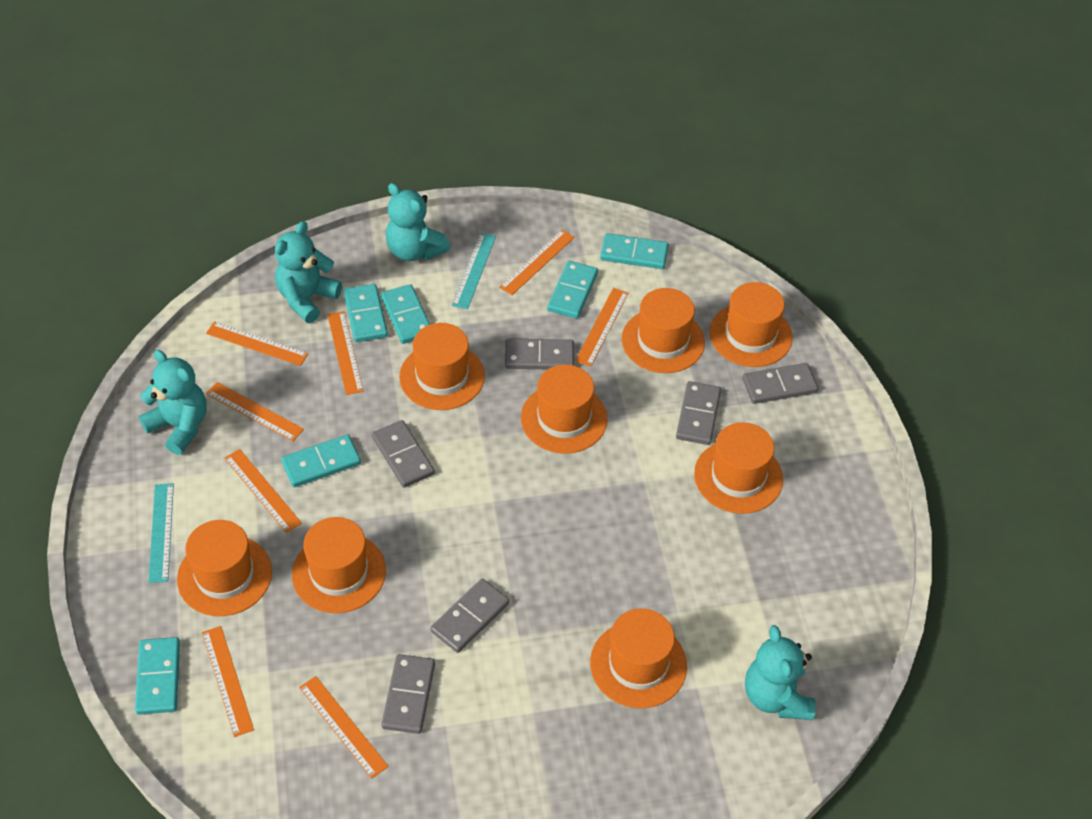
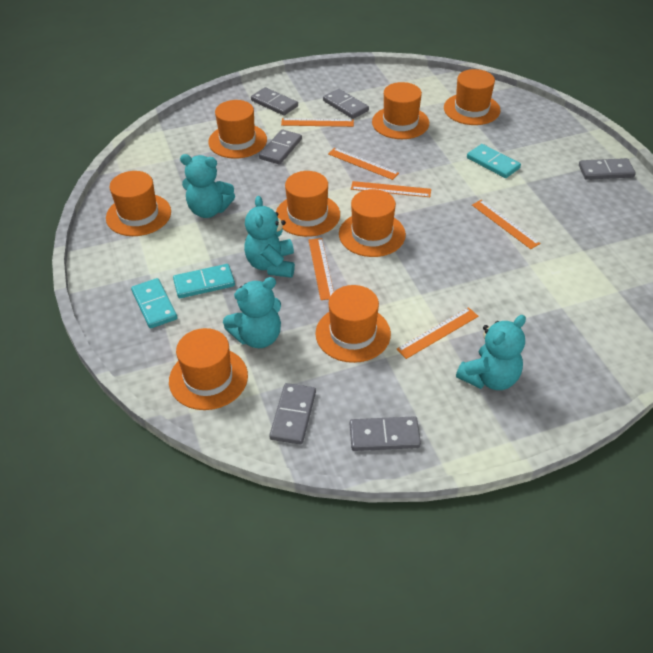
orange ruler: 8 -> 6
turquoise domino: 6 -> 3
turquoise ruler: 2 -> 0

